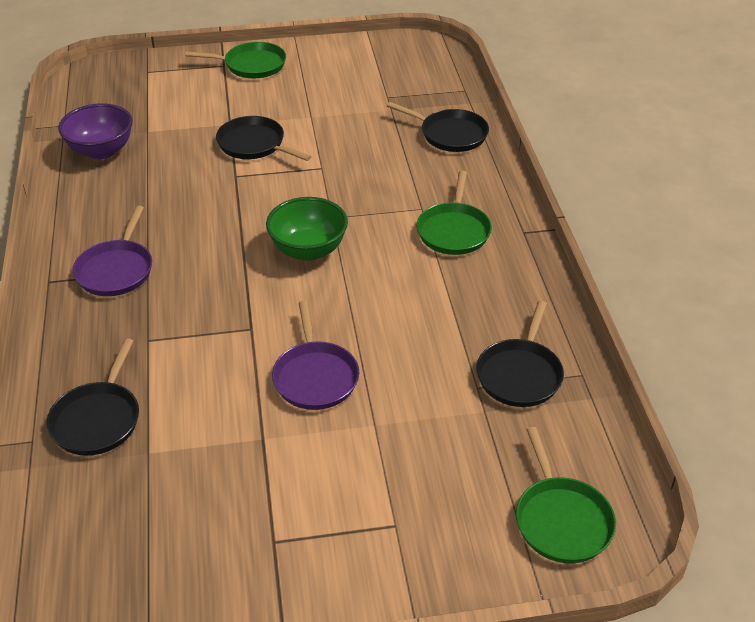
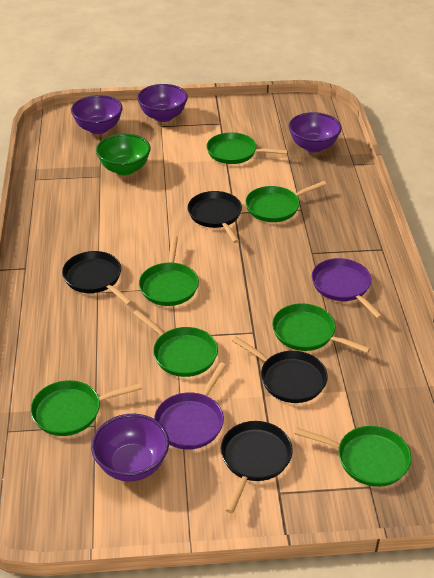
green pan: 3 -> 7
purple bowl: 1 -> 4

